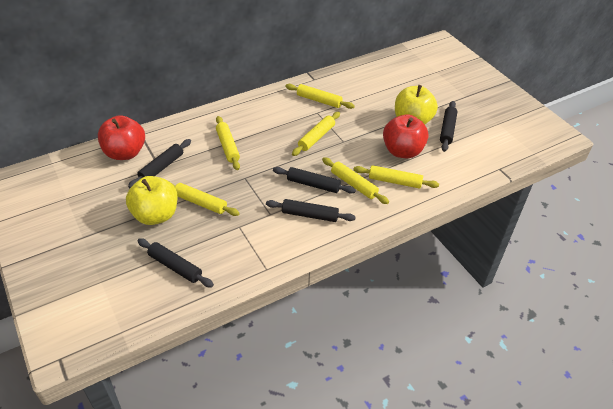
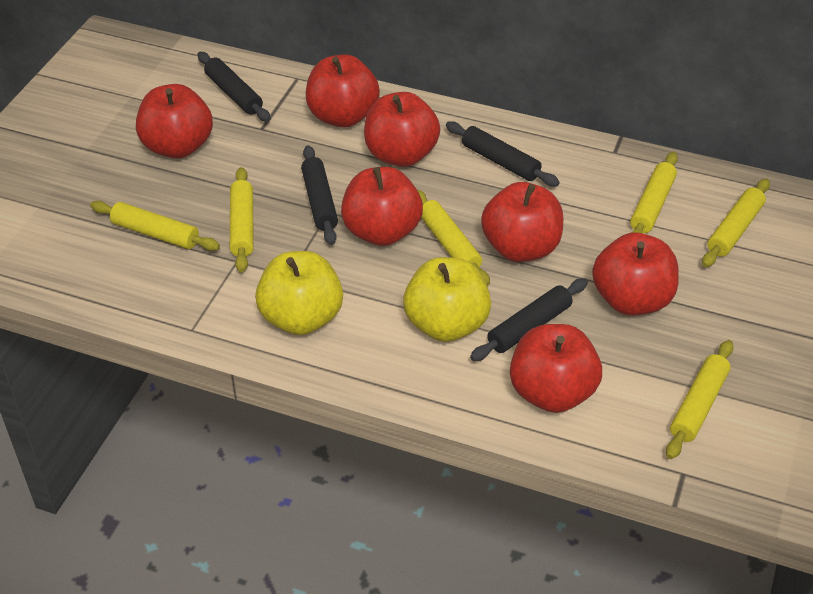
black rolling pin: 5 -> 4
red apple: 2 -> 7

